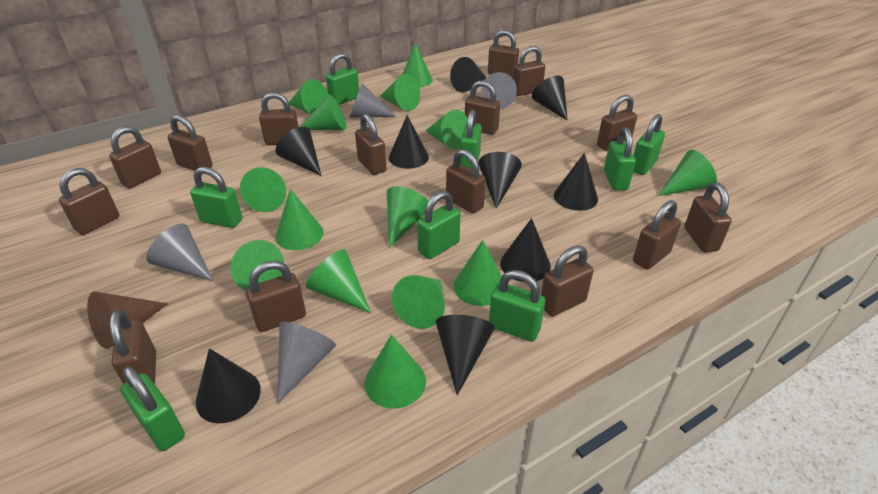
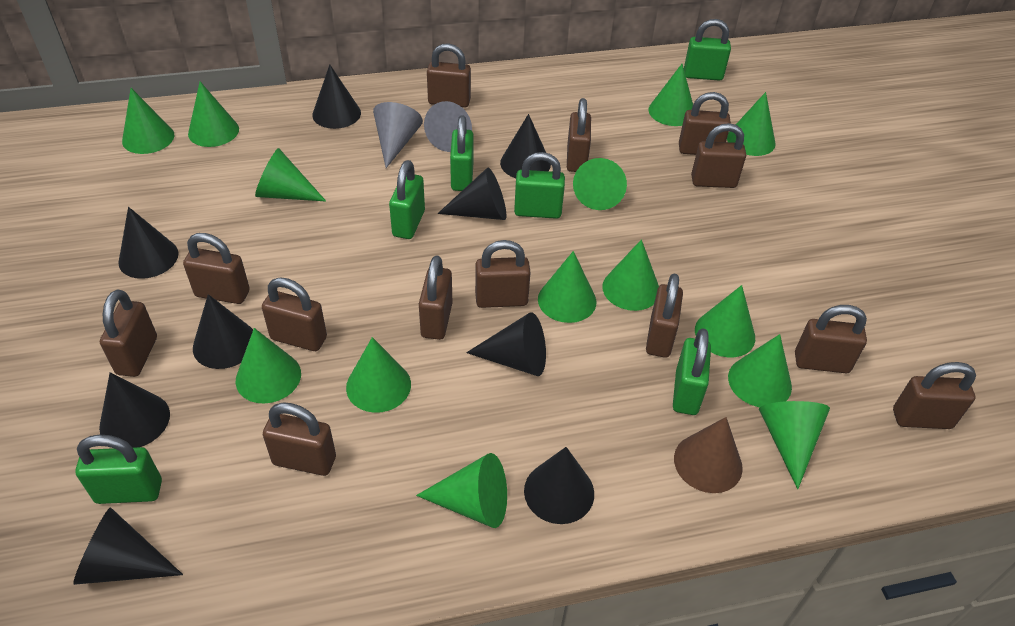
brown padlock: 15 -> 13
green padlock: 8 -> 6
grey cone: 4 -> 2

